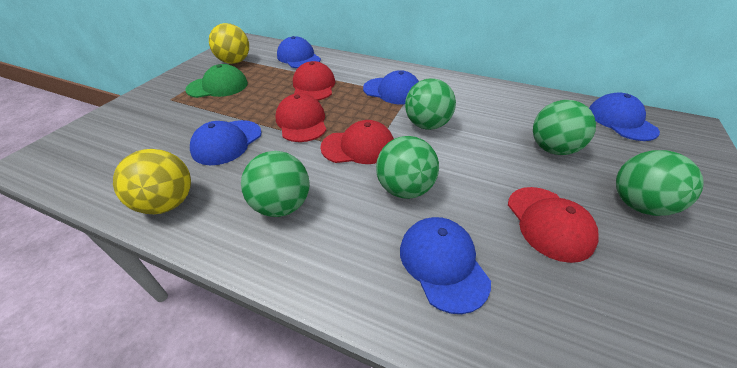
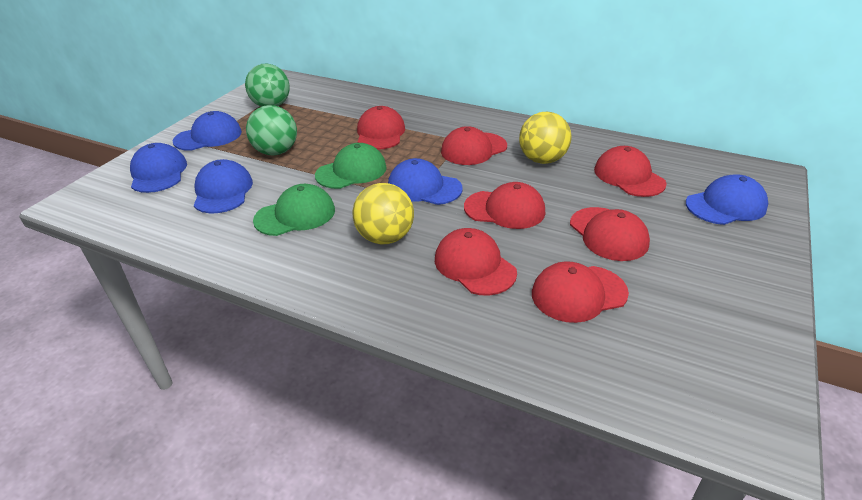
green ball: 5 -> 2
green cap: 1 -> 2
red cap: 4 -> 7

